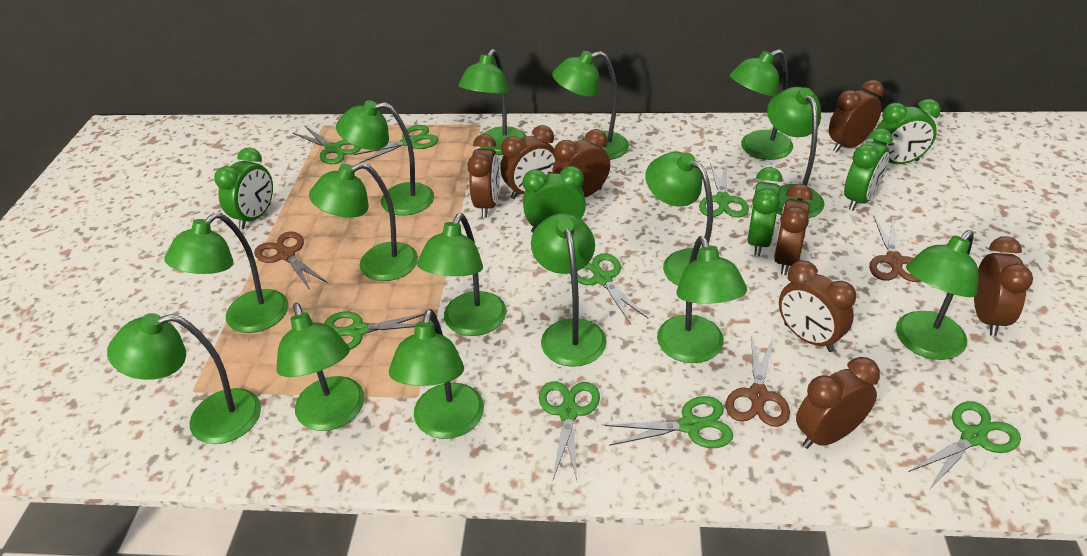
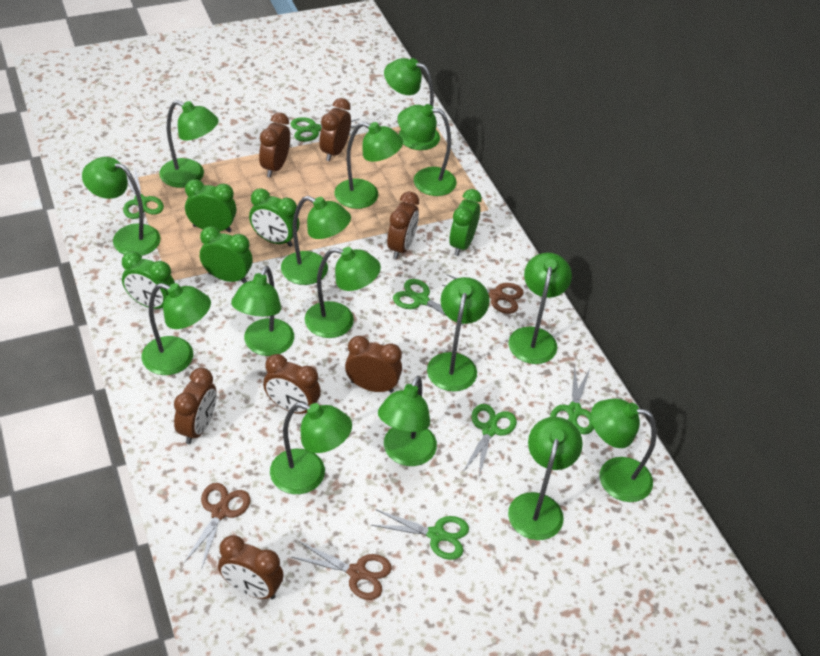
brown clock: 8 -> 7
green scissors: 8 -> 6

